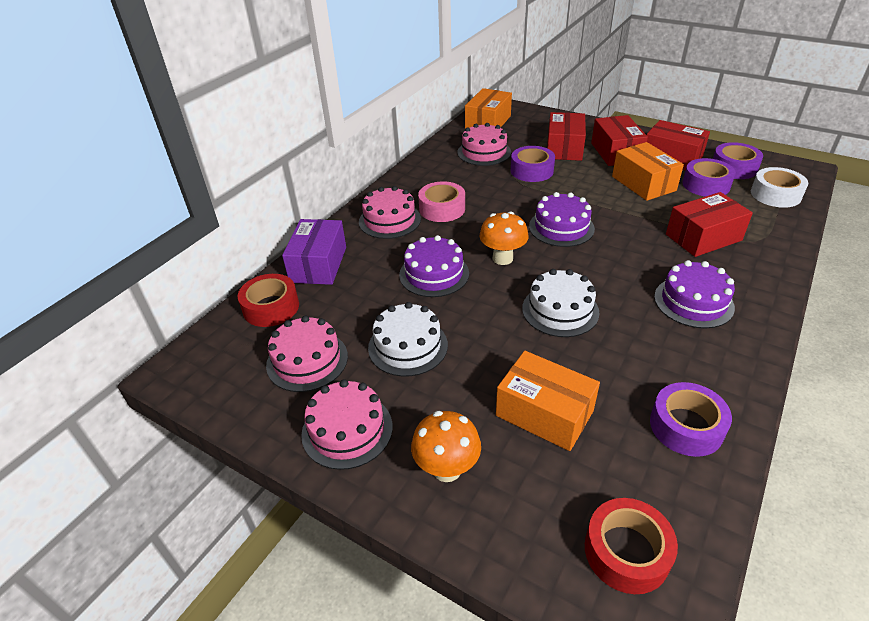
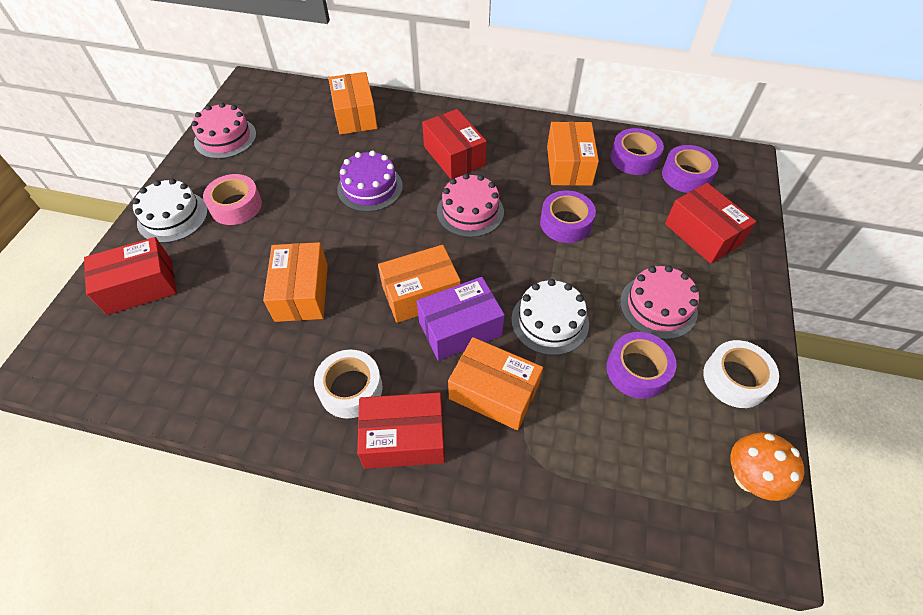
orange box: 3 -> 5
orange mushroom: 2 -> 1
pink cake: 4 -> 3
purple cake: 3 -> 1
red tape: 2 -> 0
white tape: 1 -> 2

